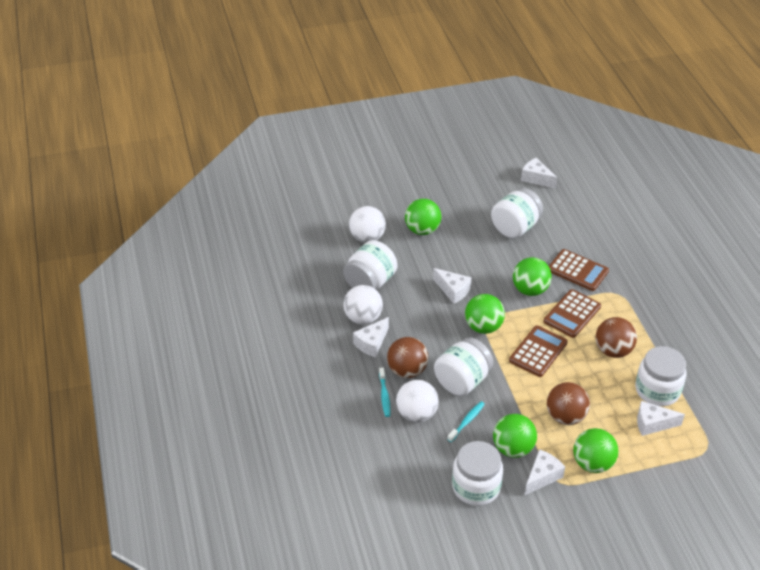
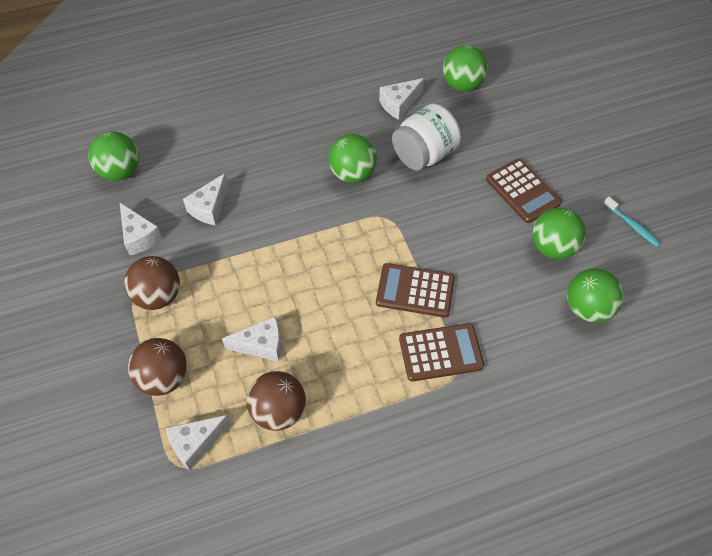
turquoise toothbrush: 2 -> 1
white ball: 3 -> 0
white jar: 5 -> 1

